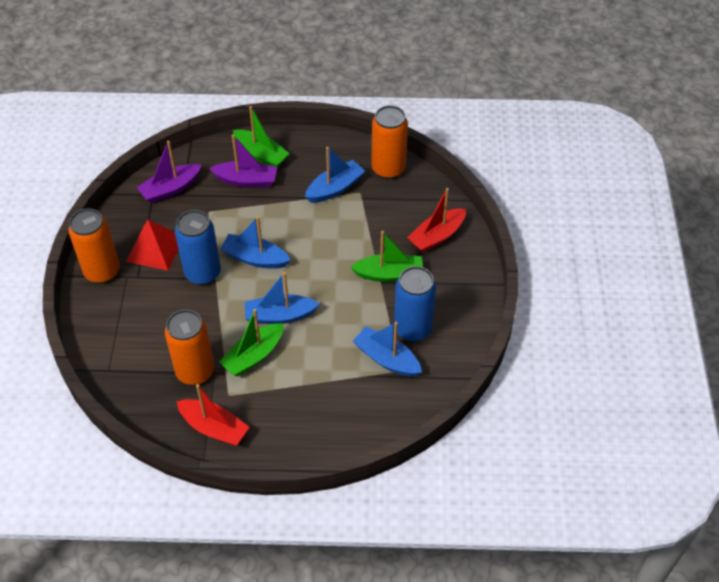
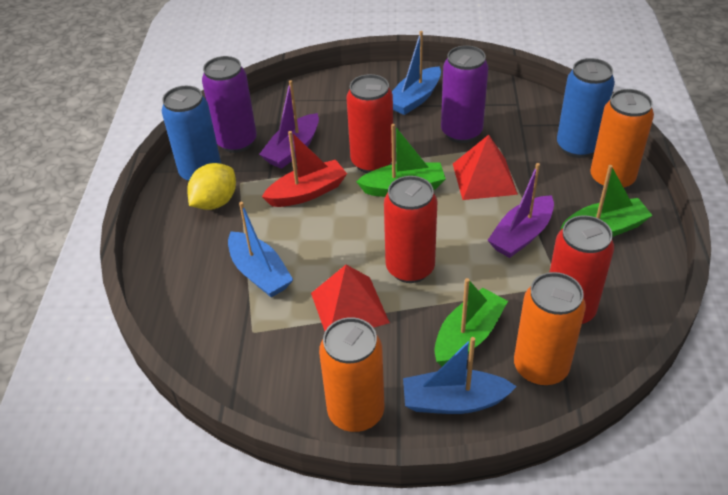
blue boat: 4 -> 3
purple can: 0 -> 2
red boat: 2 -> 1
red can: 0 -> 3
red pyramid: 1 -> 2
yellow lemon: 0 -> 1

